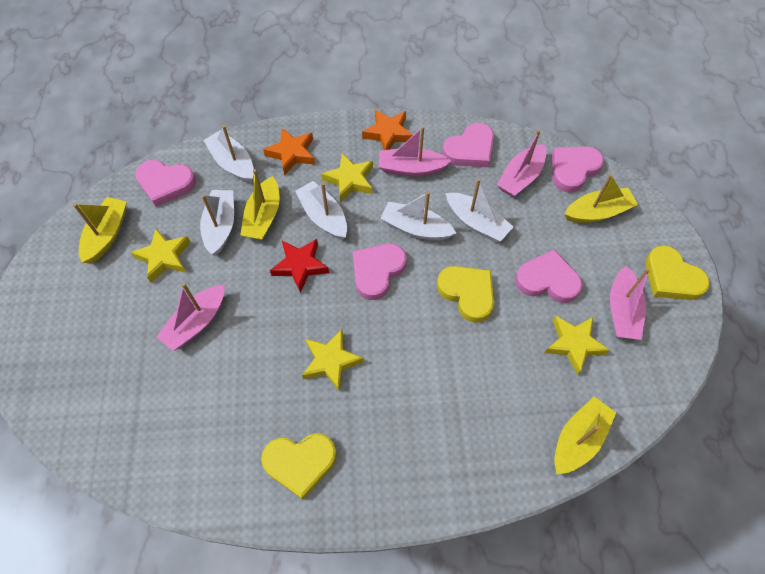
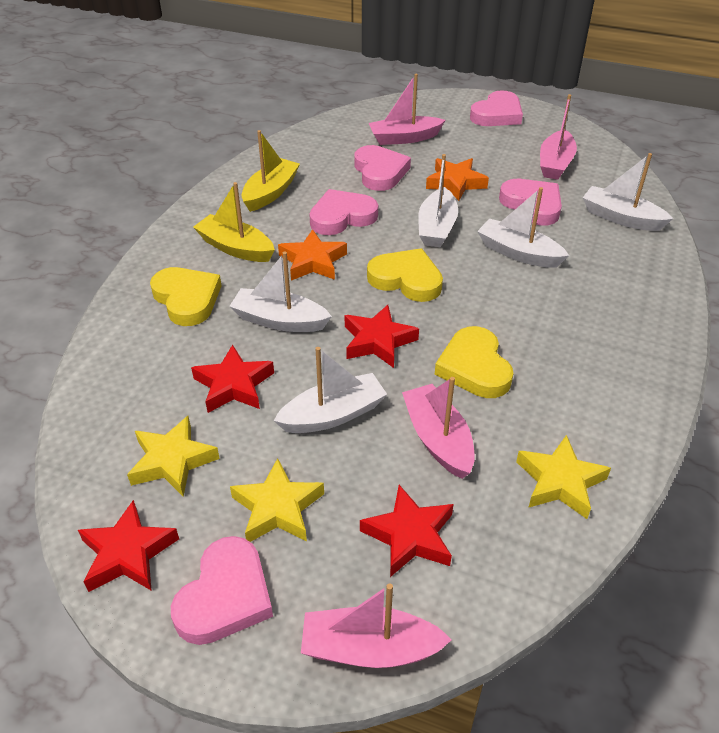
red star: 1 -> 4
yellow boat: 4 -> 2
yellow star: 4 -> 3

